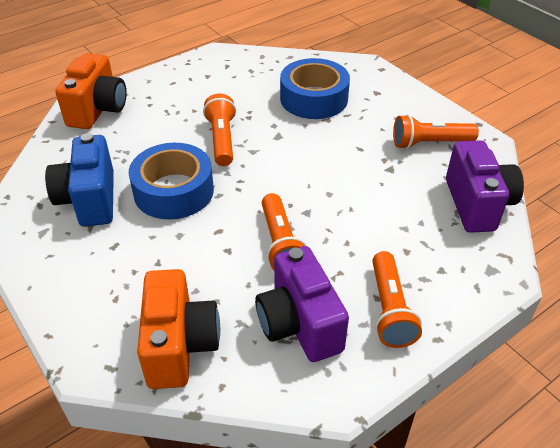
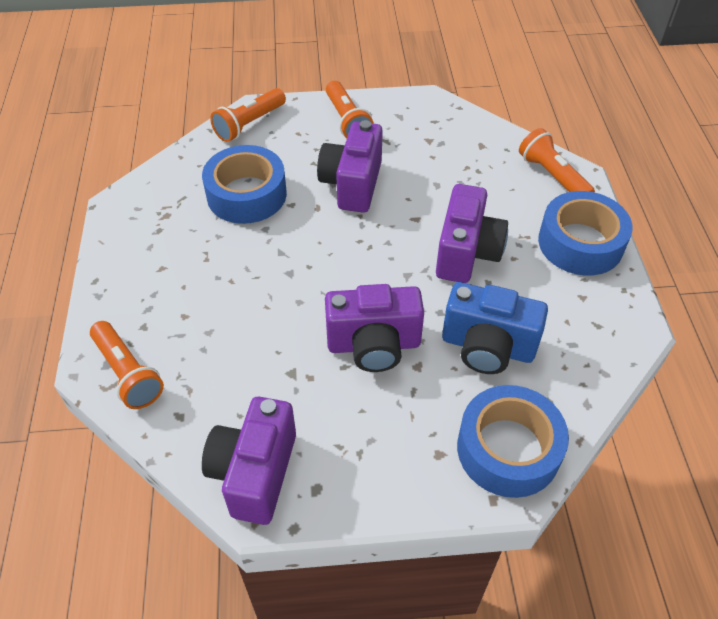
blue tape: 2 -> 3
orange camera: 2 -> 0
purple camera: 2 -> 4

